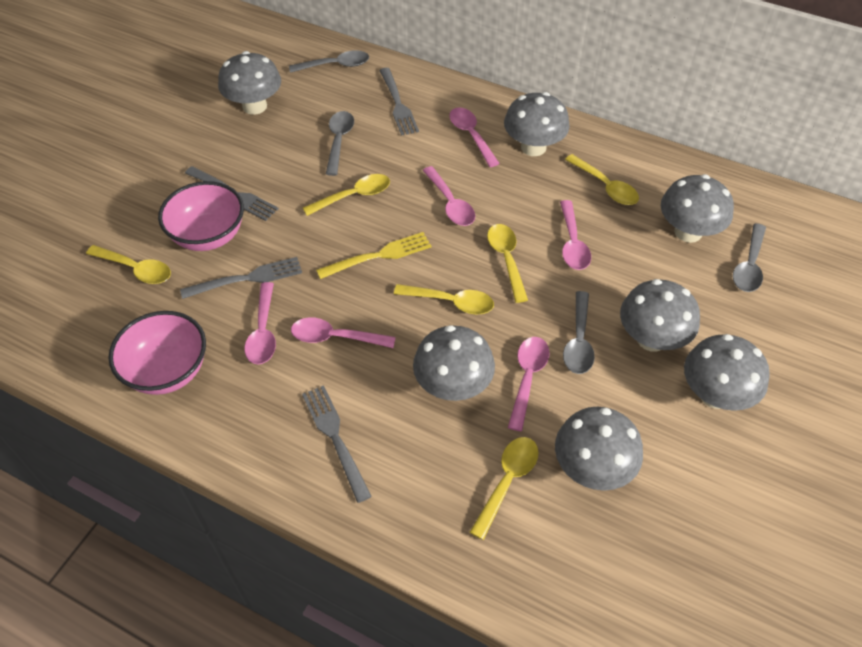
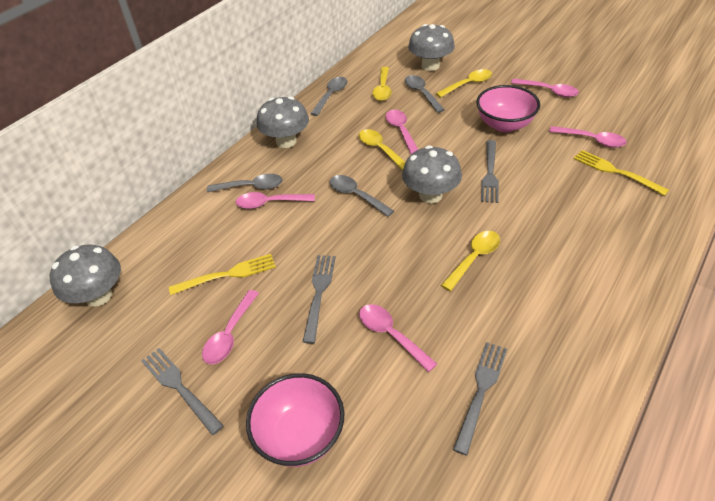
grey mushroom: 7 -> 4
yellow fork: 1 -> 2
yellow spoon: 6 -> 4

